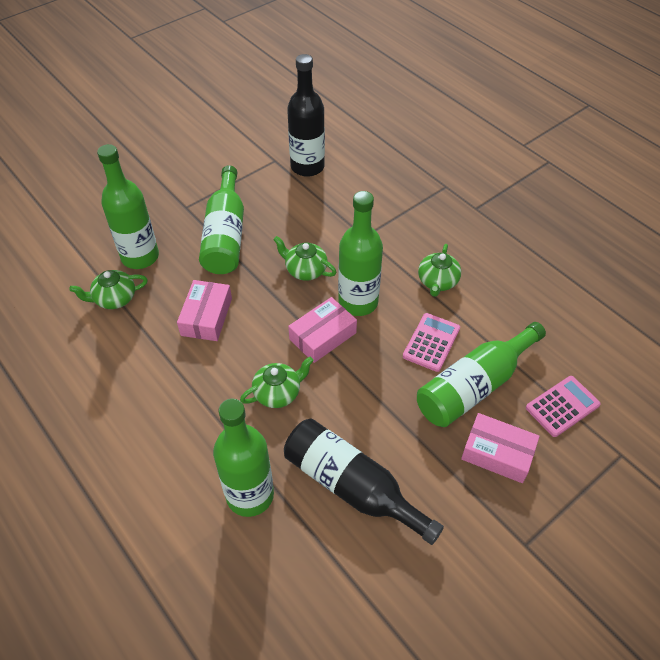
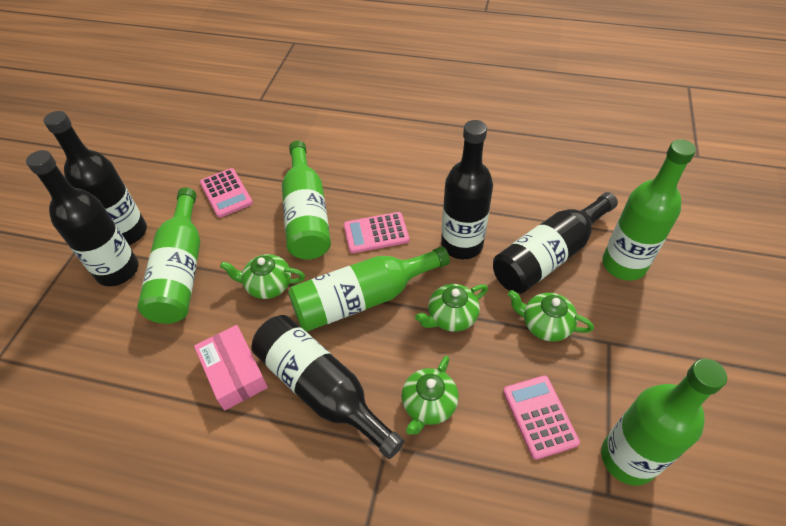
black bottle: 2 -> 5
pink box: 3 -> 1
pink calculator: 2 -> 3

